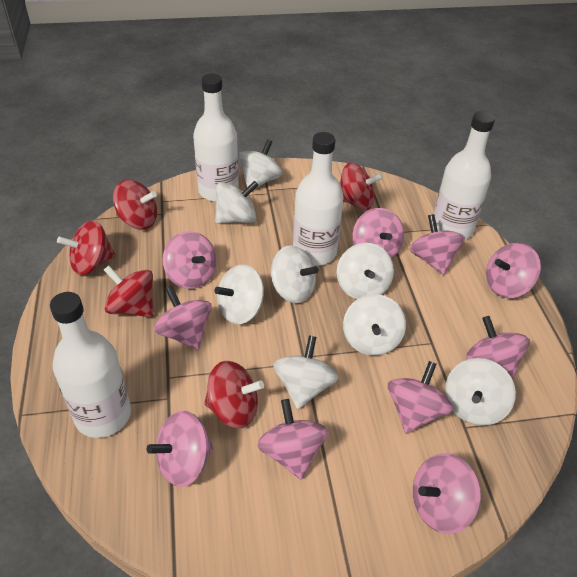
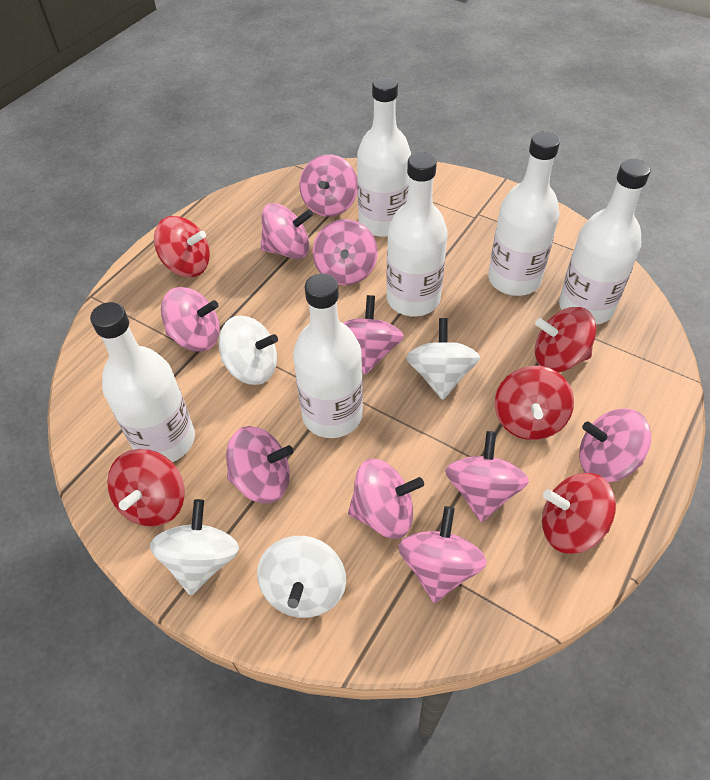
white bottle: 4 -> 6
white spinning top: 8 -> 4

